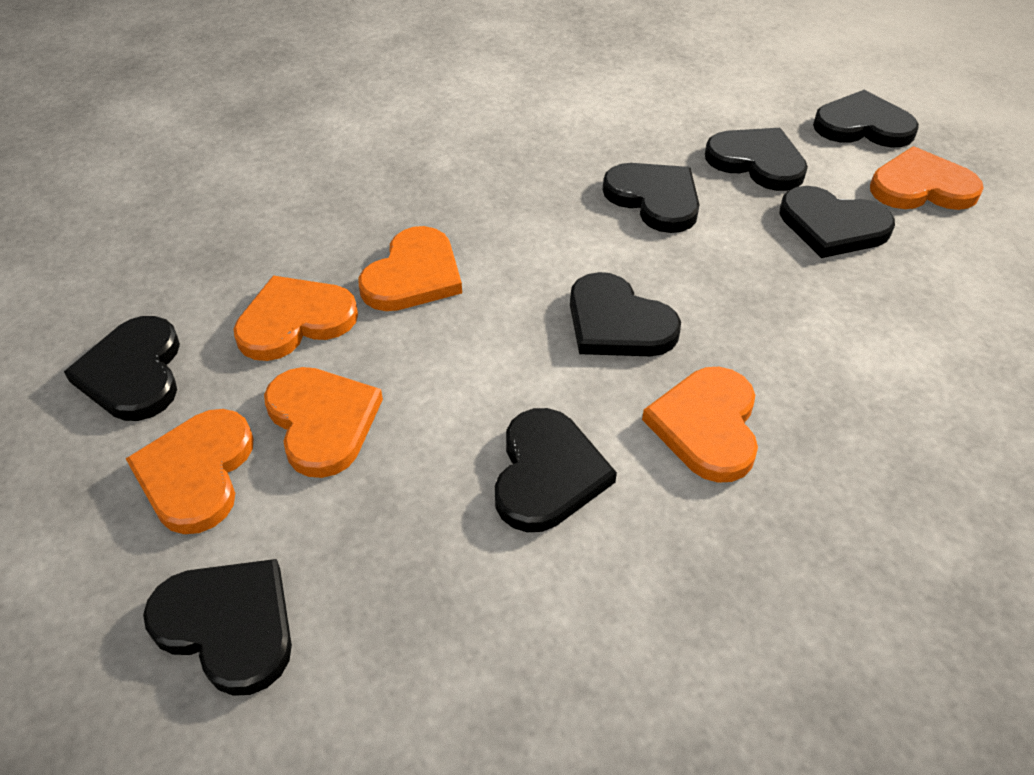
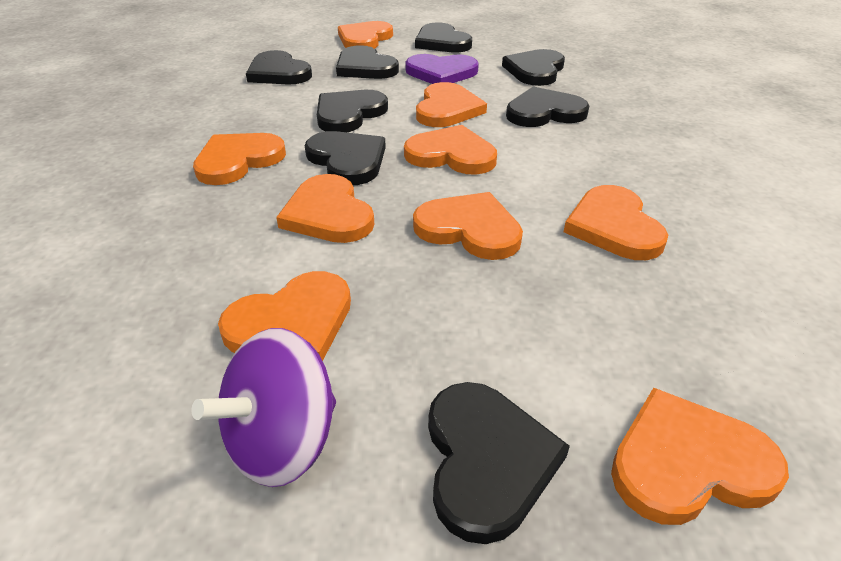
orange heart: 6 -> 9
purple heart: 0 -> 1
purple spinning top: 0 -> 1

